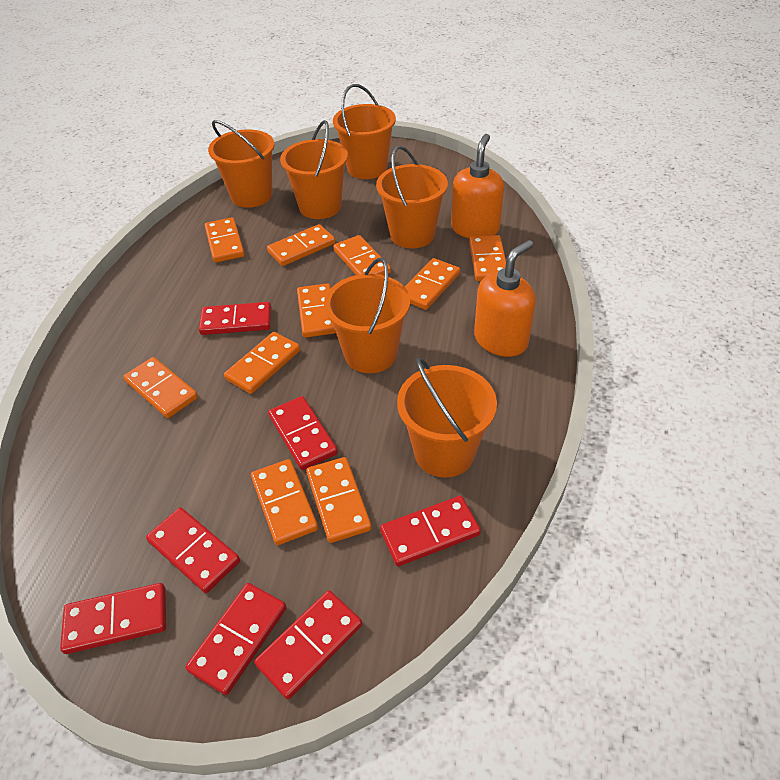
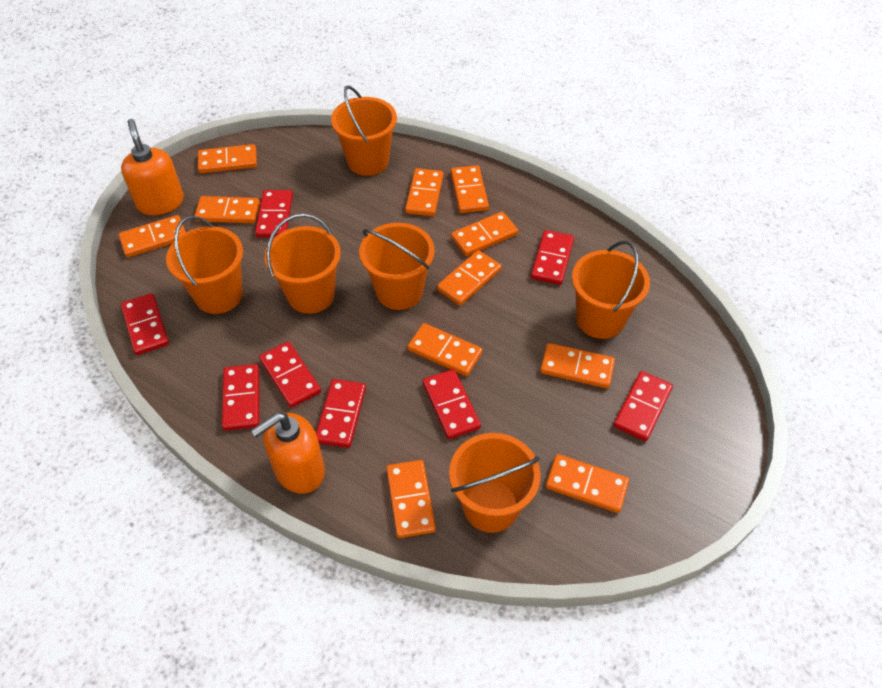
orange domino: 10 -> 11
red domino: 7 -> 8

